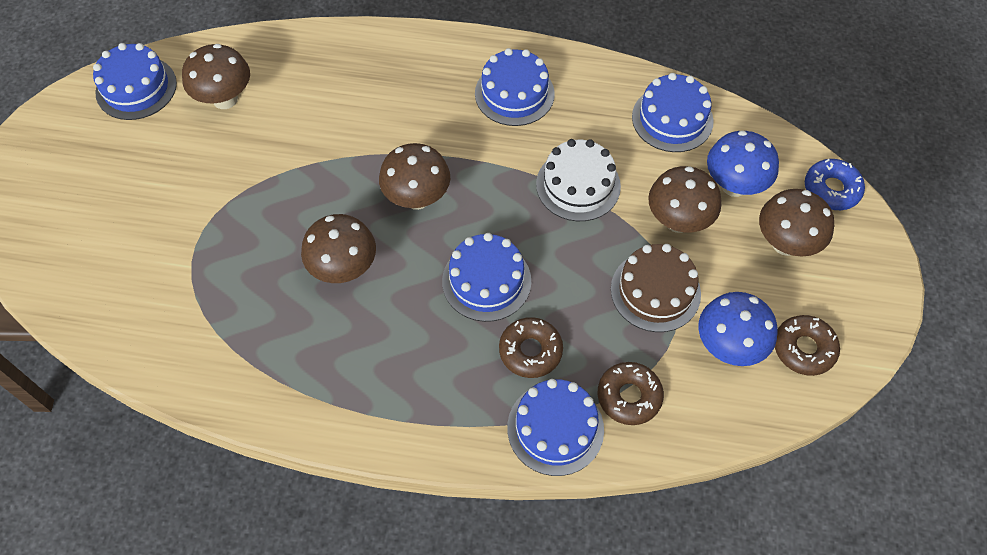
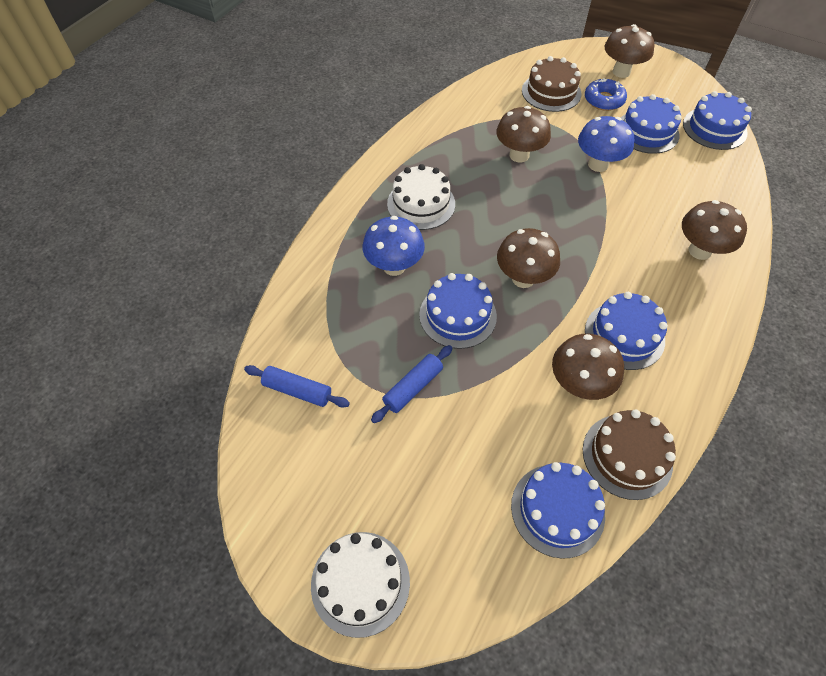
blue rolling pin: 0 -> 2
brown cake: 1 -> 2
brown donut: 3 -> 0
white cake: 1 -> 2

